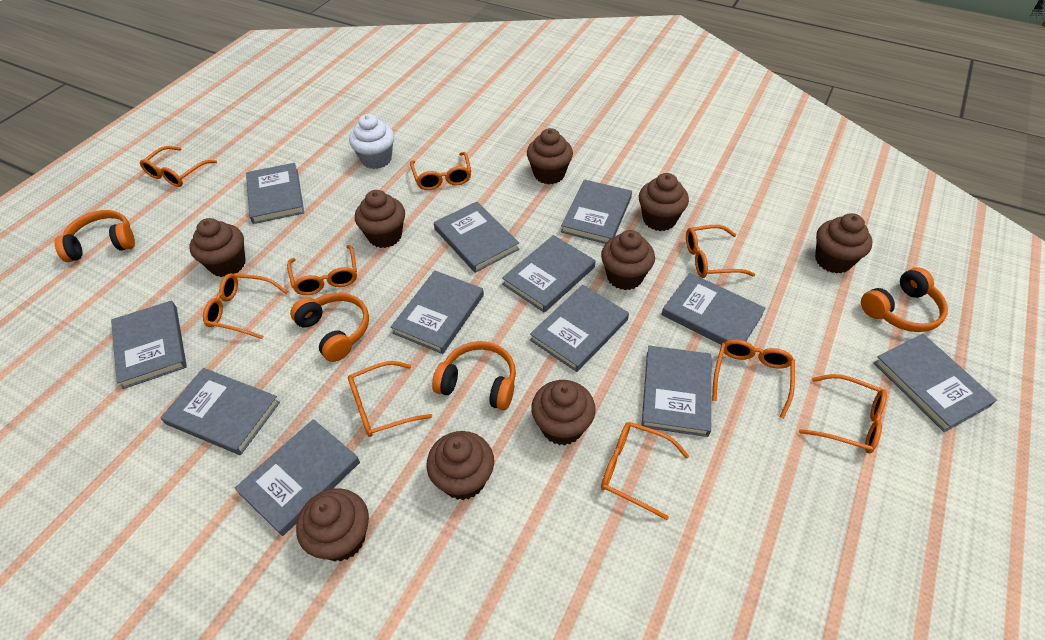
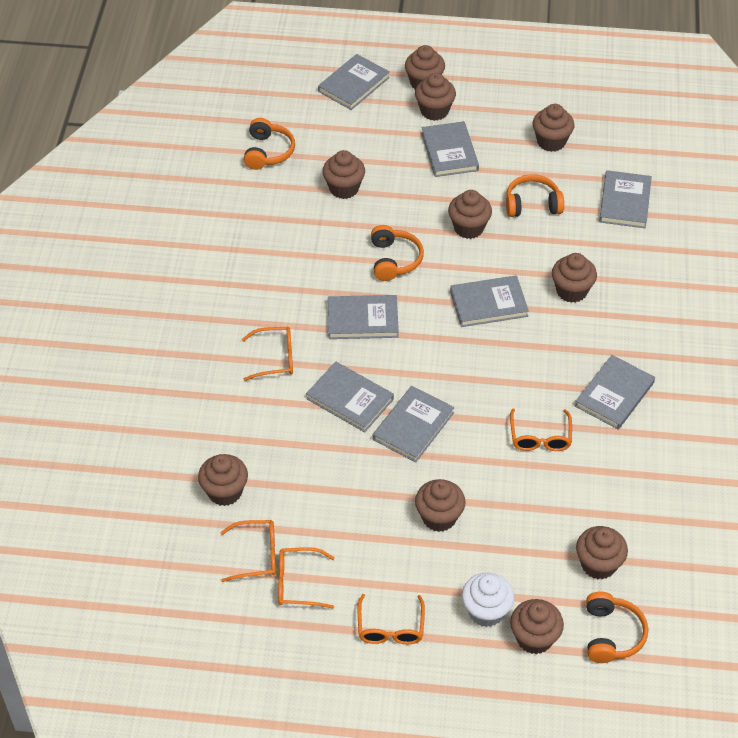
brown cupcake: 9 -> 10
grey book: 12 -> 8
orange glasses: 9 -> 5

